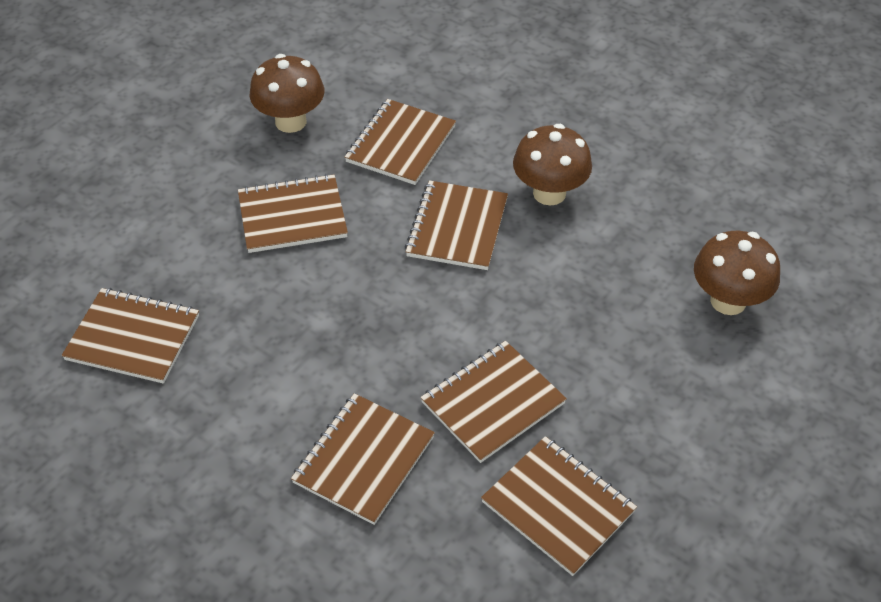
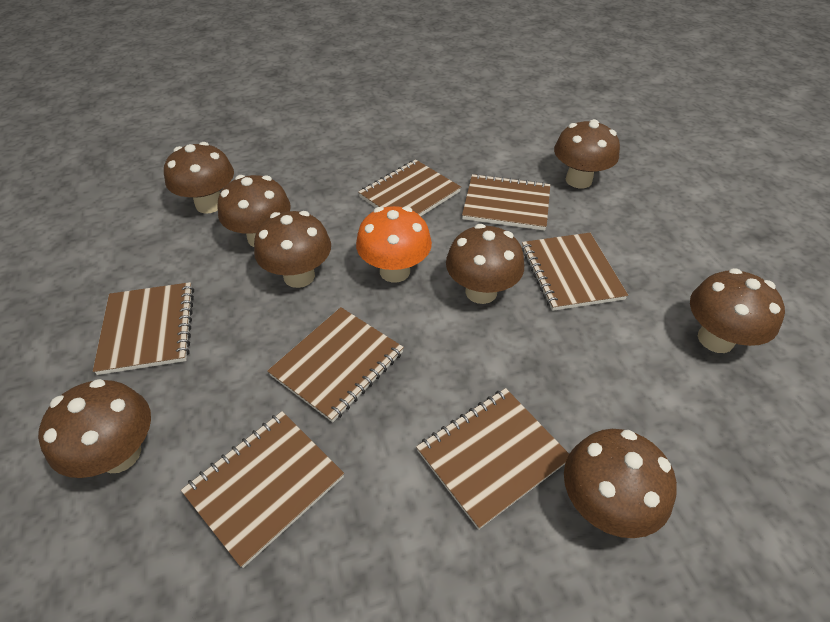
brown mushroom: 3 -> 8
orange mushroom: 0 -> 1

